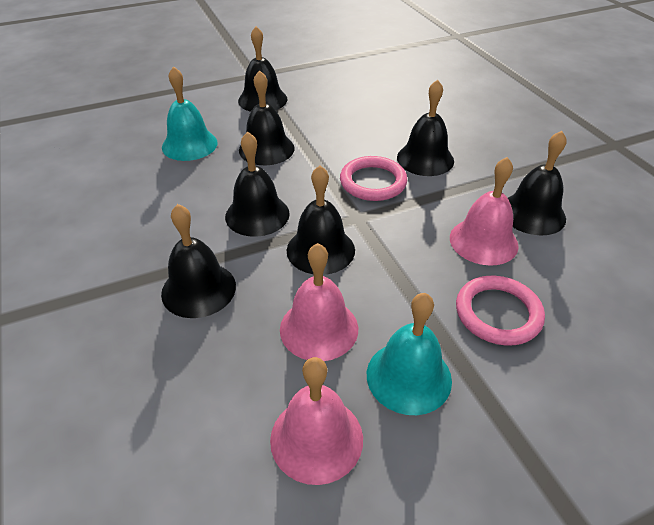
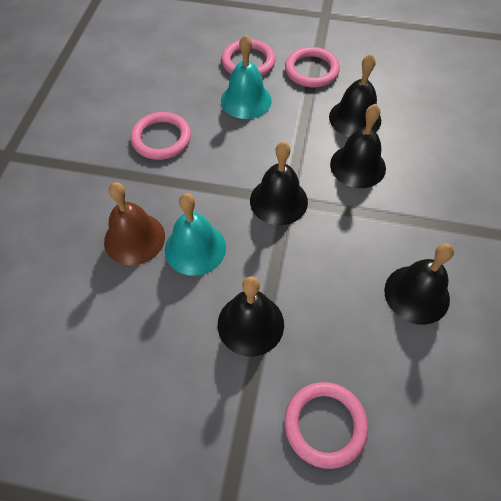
black bell: 7 -> 5
brown bell: 0 -> 1
pink bell: 3 -> 0
pink ring: 2 -> 4

